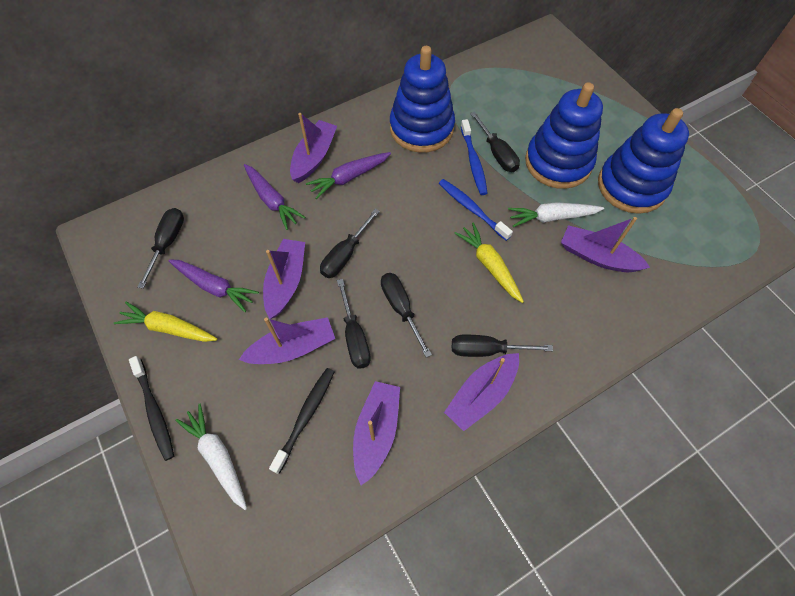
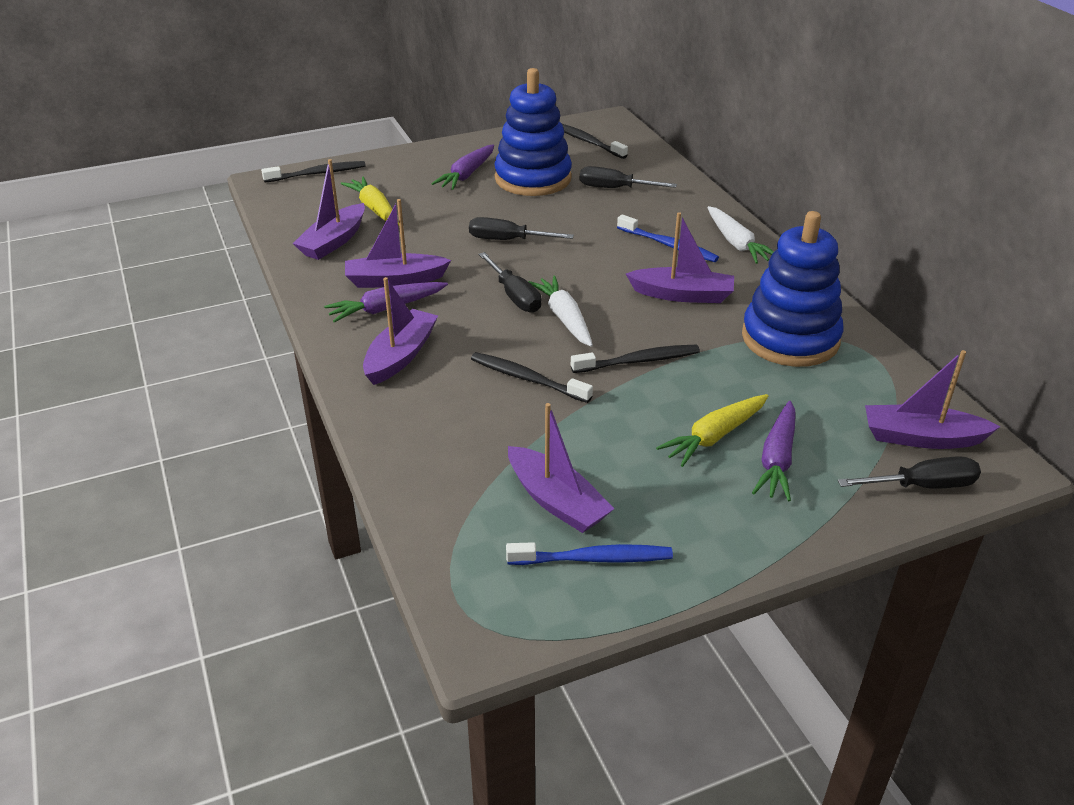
black screwdriver: 6 -> 4
black toothbrush: 2 -> 4
blue stacking toy: 3 -> 2

